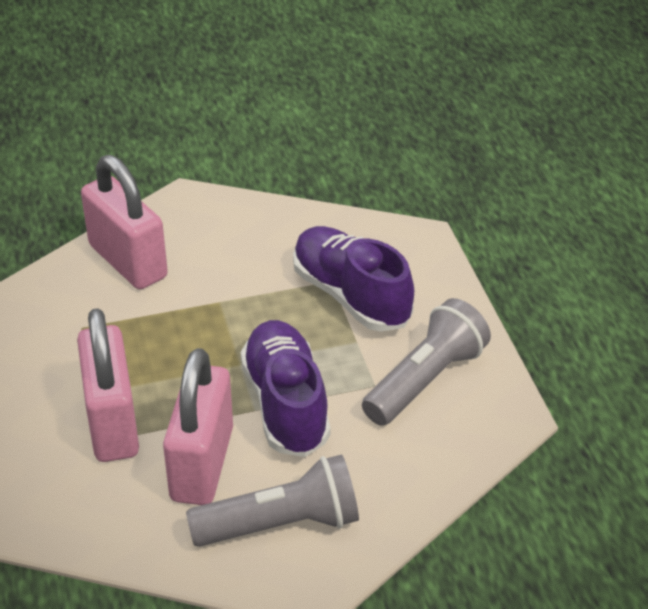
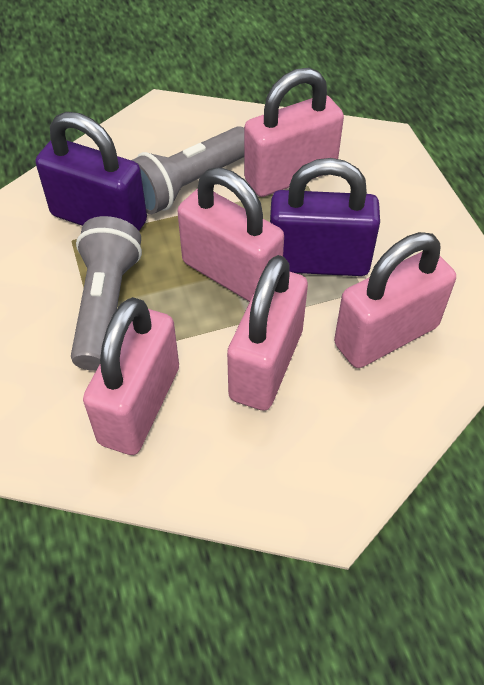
pink padlock: 3 -> 5
purple padlock: 0 -> 2
purple shoe: 2 -> 0

